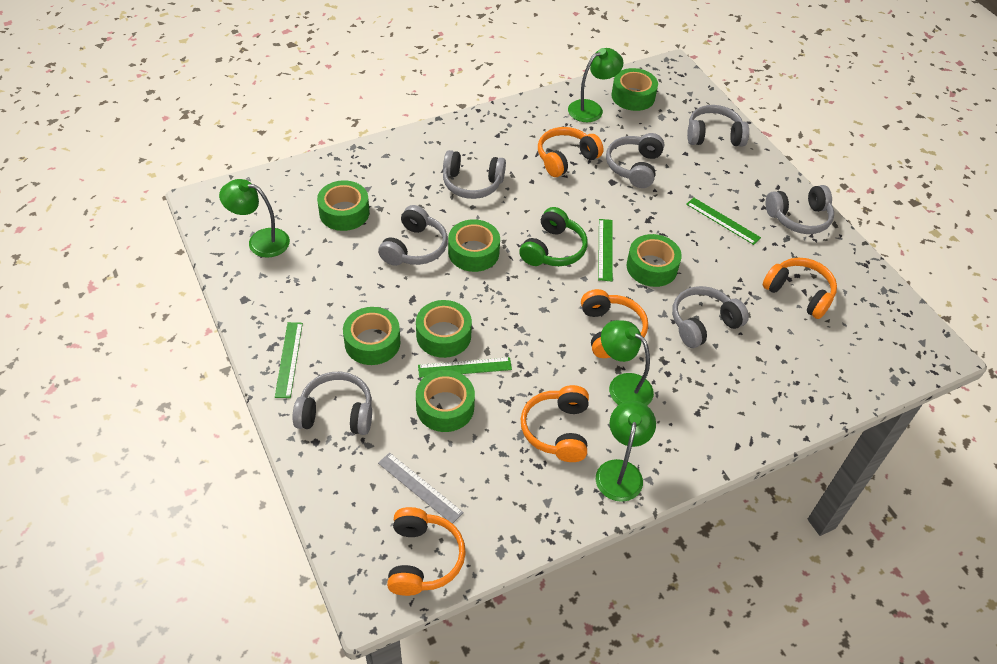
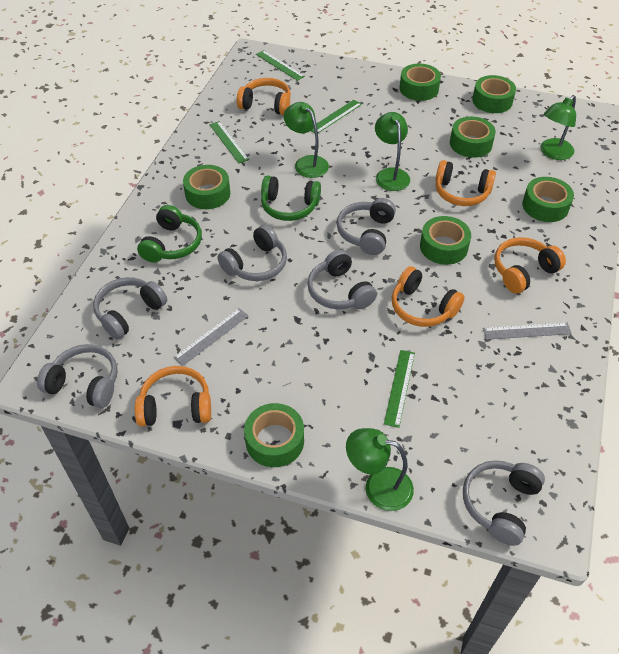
green headphones: 1 -> 2
grey headphones: 7 -> 6
grey ruler: 1 -> 2

